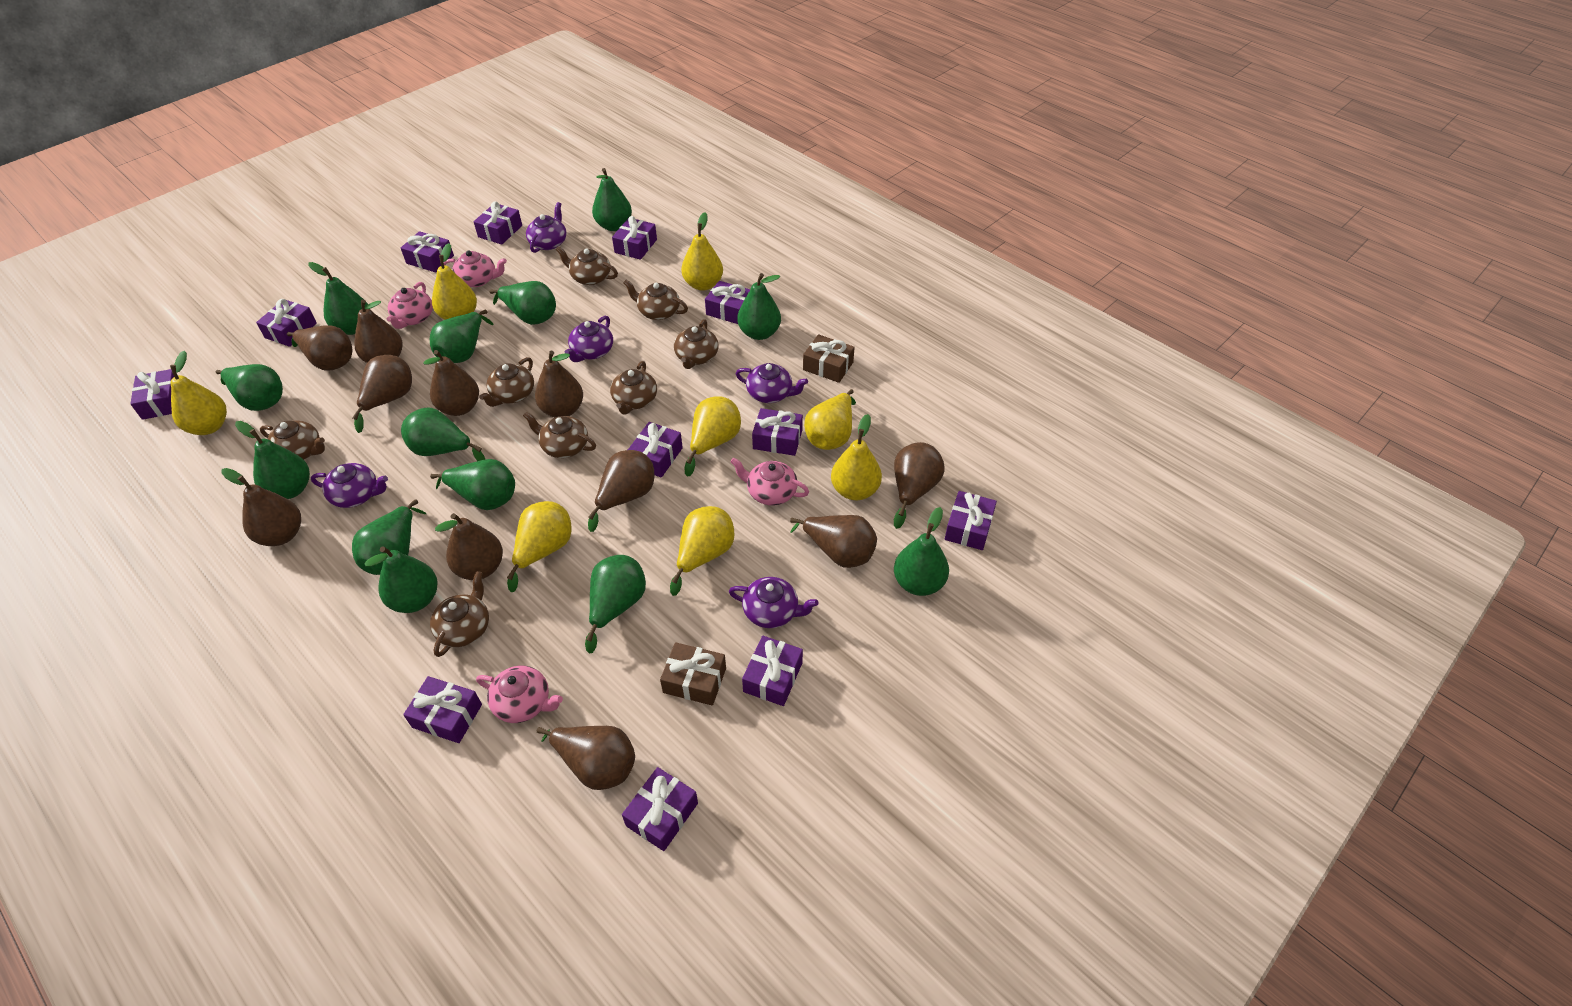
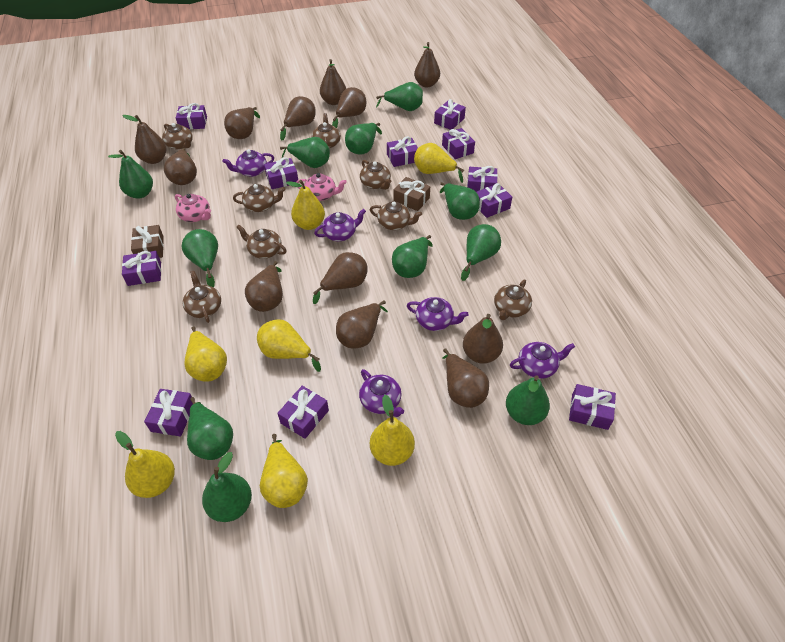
brown pear: 11 -> 12
green pear: 13 -> 11
pink teapot: 4 -> 2
purple gift: 12 -> 11
yellow pear: 8 -> 7

